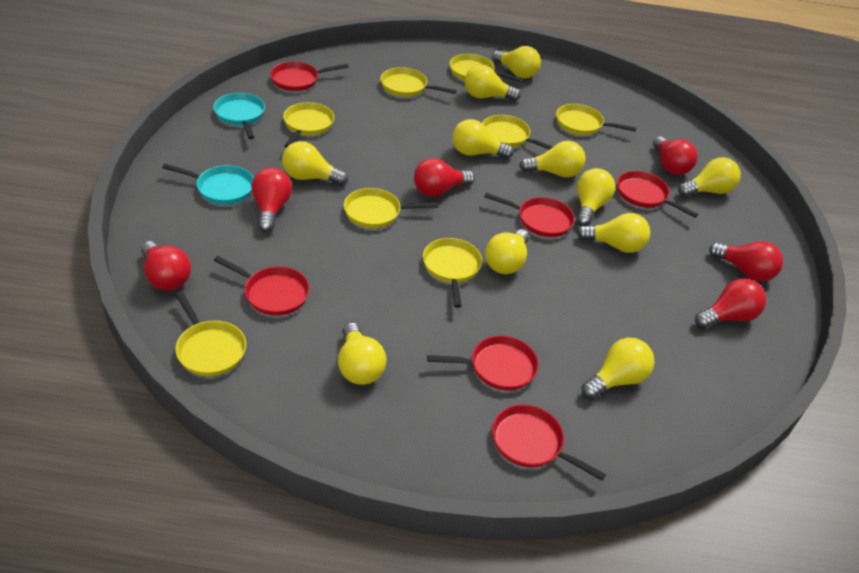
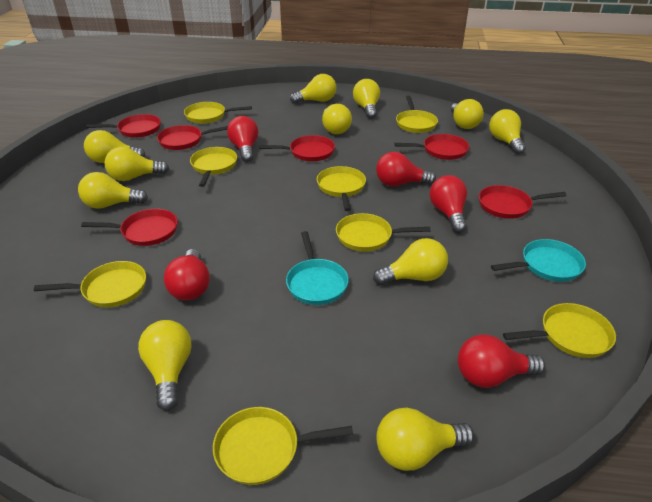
red light bulb: 6 -> 5

